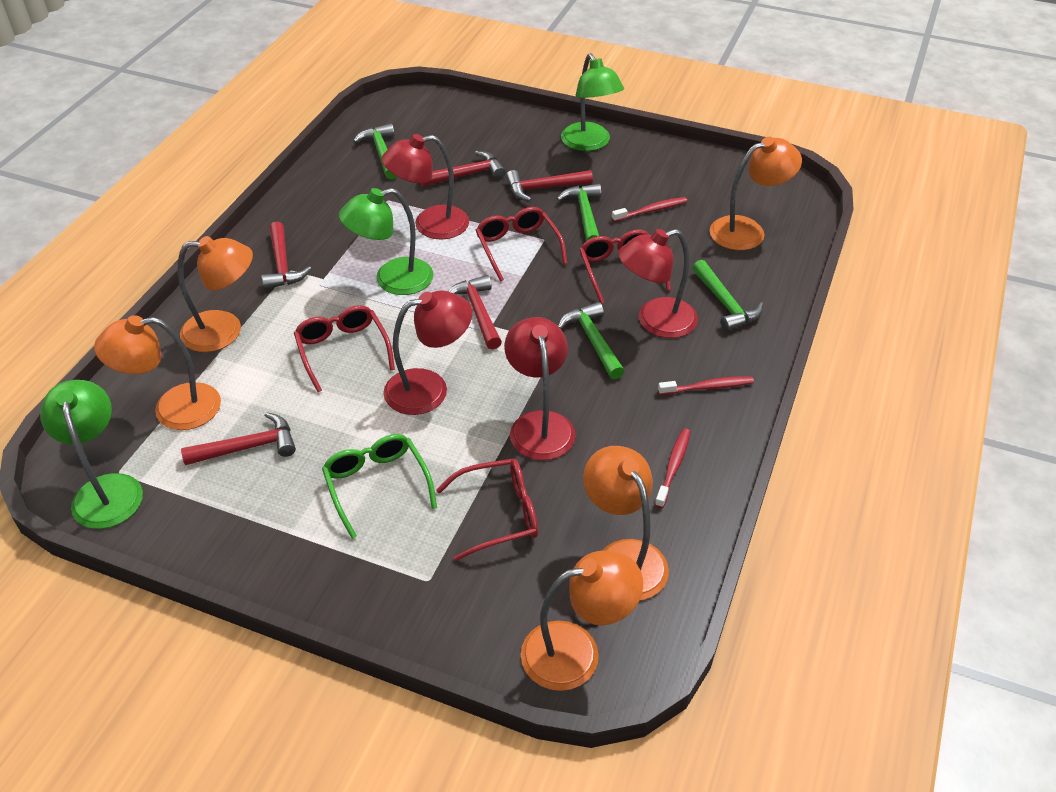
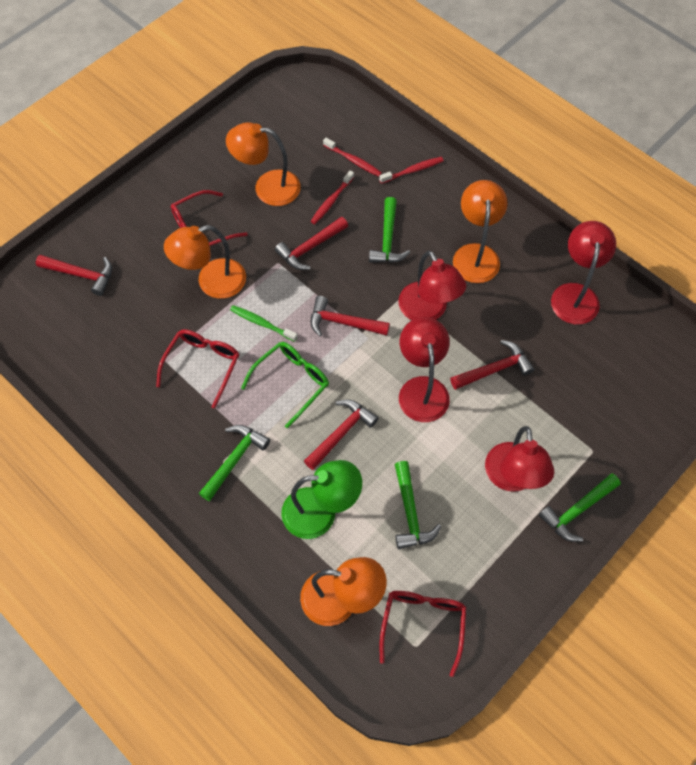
green lamp: 3 -> 1
green toothbrush: 0 -> 1
orange lamp: 5 -> 4
red glasses: 4 -> 3

